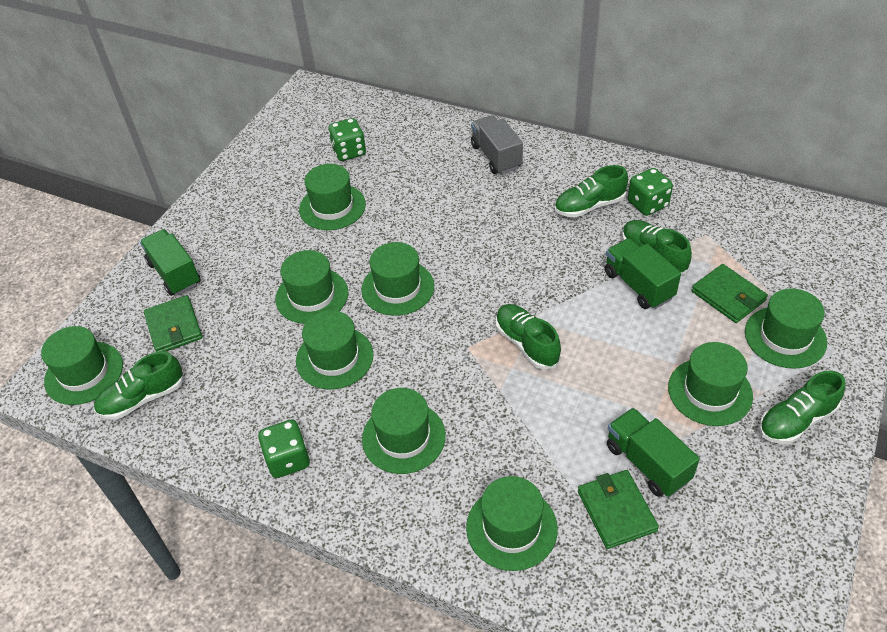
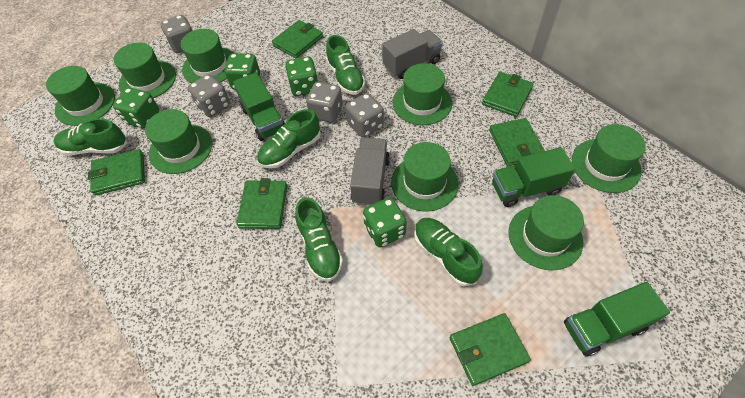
green dice: 3 -> 4
green hat: 9 -> 8
green wallet: 3 -> 6
grey dice: 0 -> 4
grey truck: 1 -> 2

